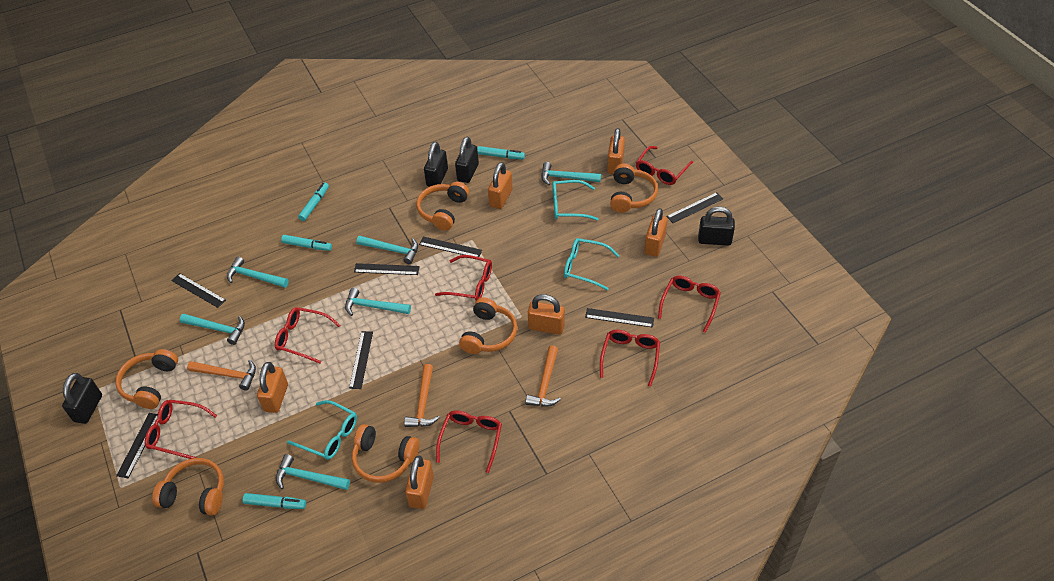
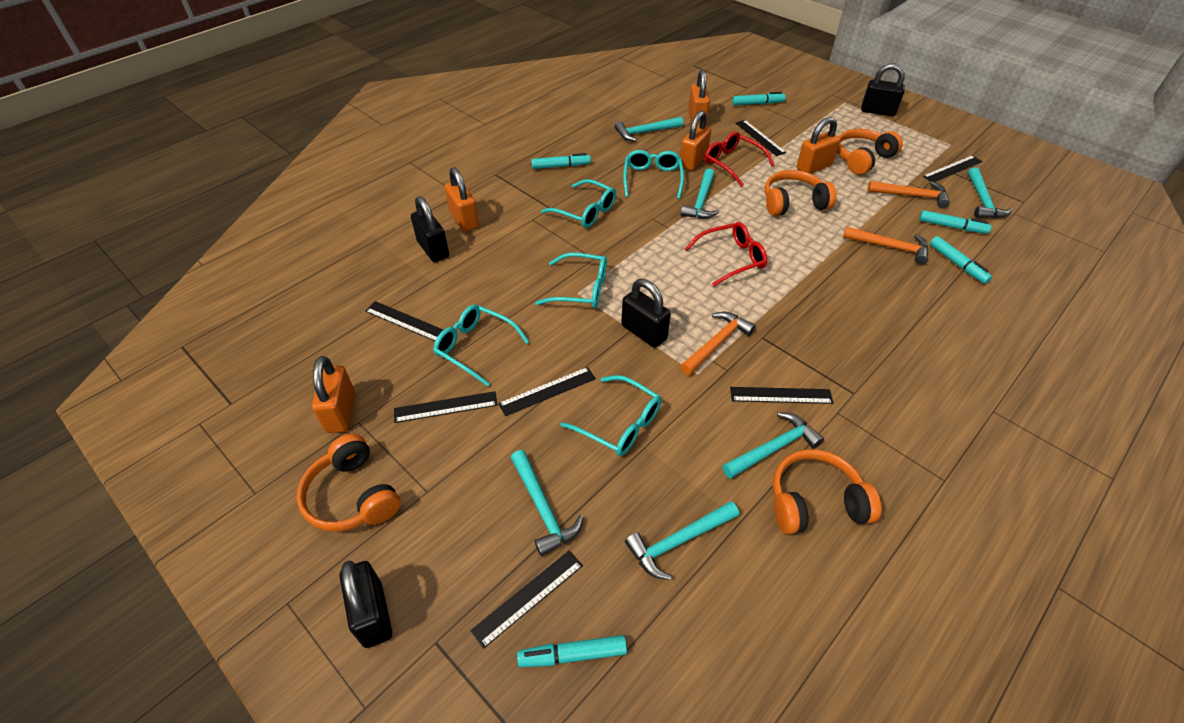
orange headphones: 6 -> 4
orange padlock: 6 -> 5
red glasses: 7 -> 2
turquoise glasses: 3 -> 5
turquoise marker: 4 -> 5

